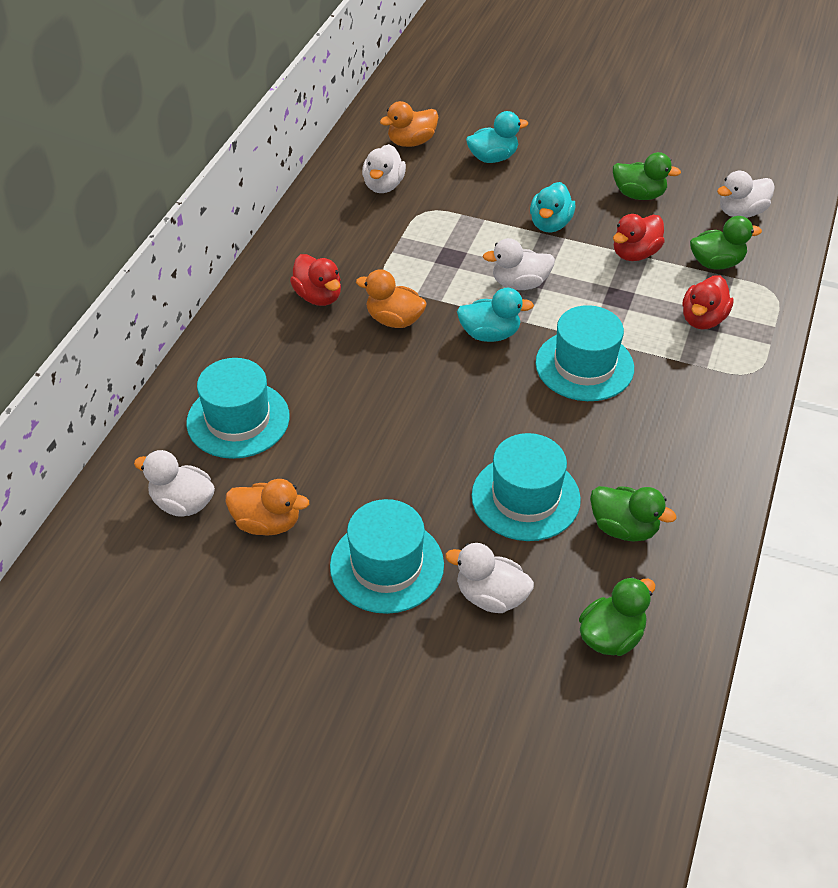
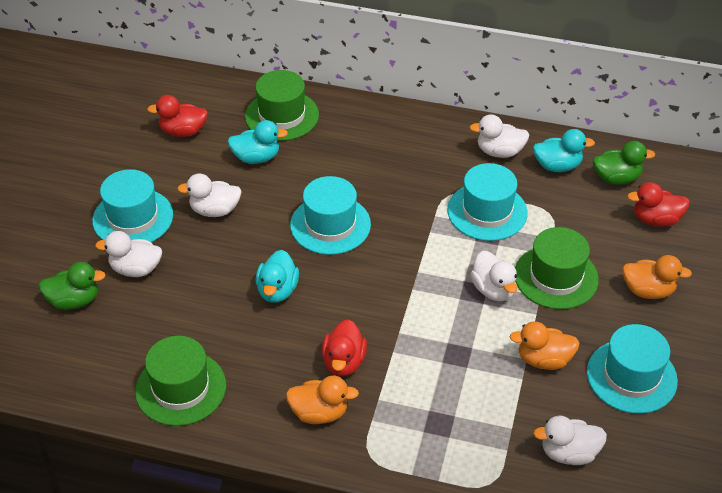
green duck: 4 -> 2
green hat: 0 -> 3

